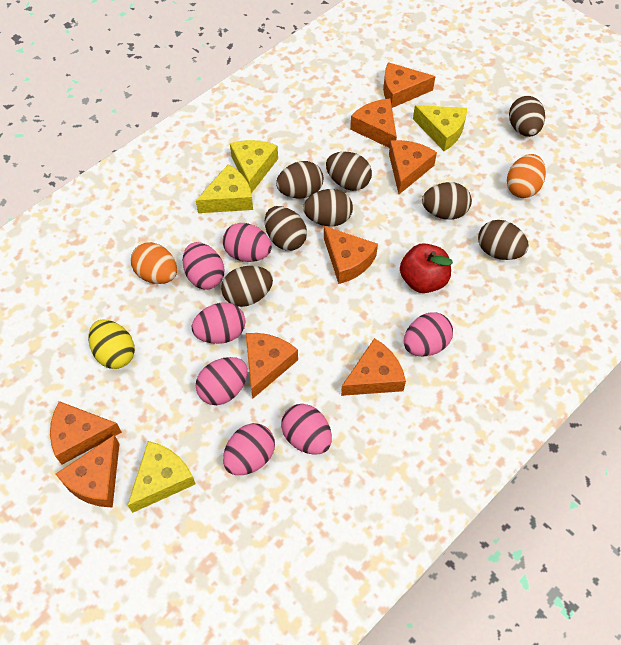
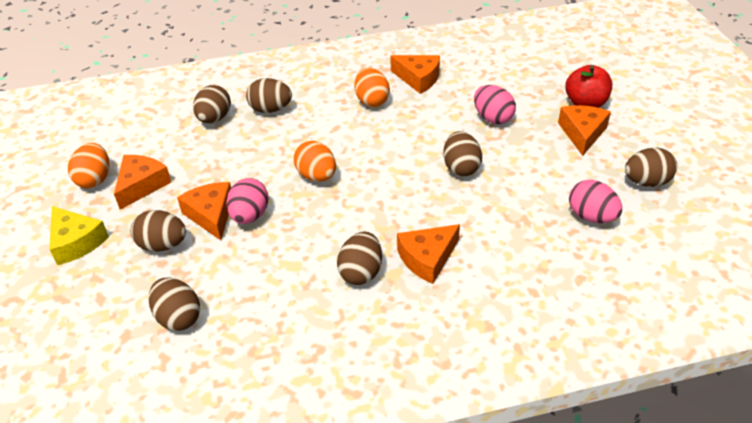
brown egg: 8 -> 7
orange cheese: 8 -> 5
orange egg: 2 -> 3
pink egg: 7 -> 3
yellow cheese: 4 -> 1
yellow egg: 1 -> 0

